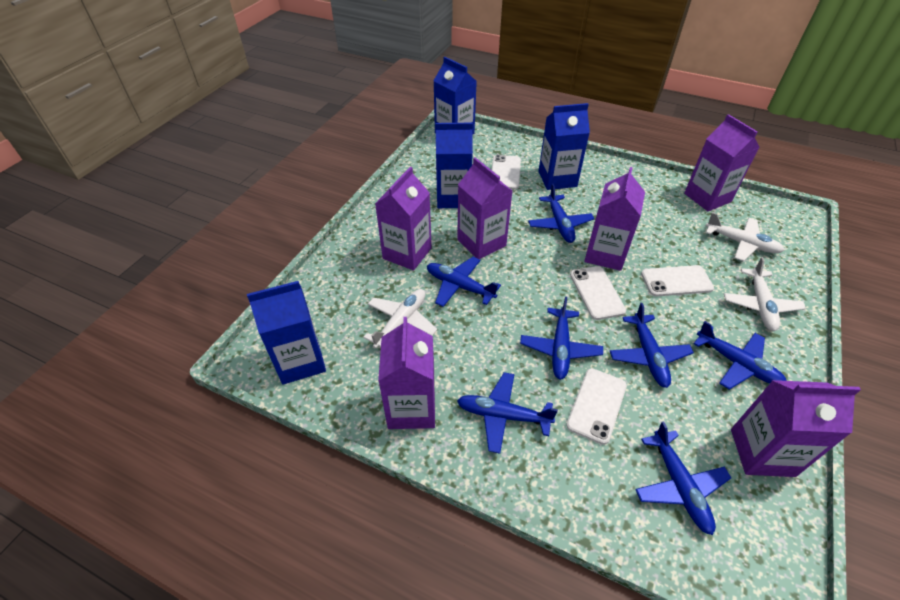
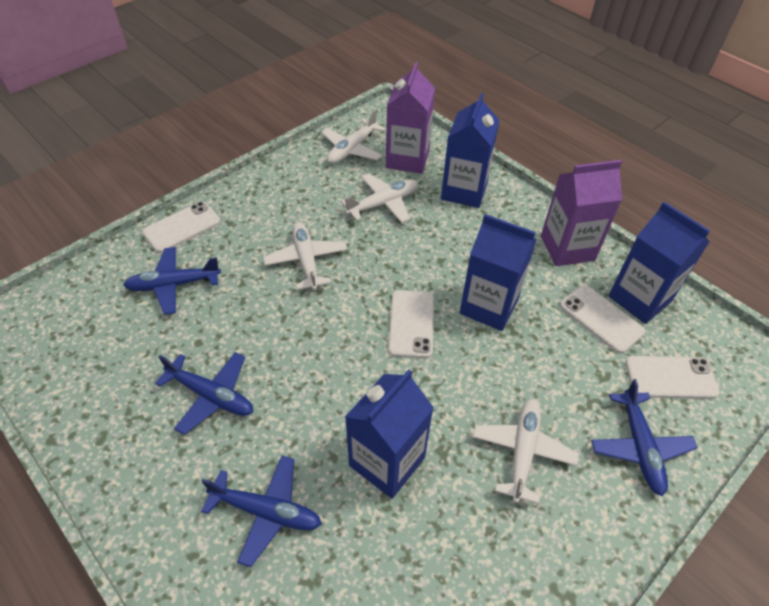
blue plane: 7 -> 4
purple carton: 6 -> 2
white plane: 3 -> 4

